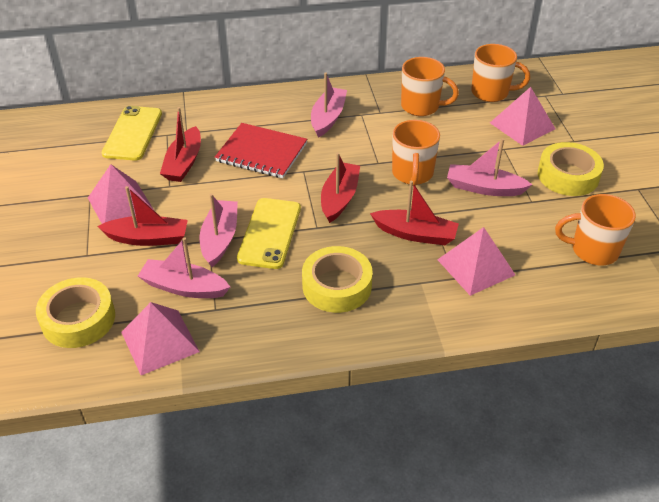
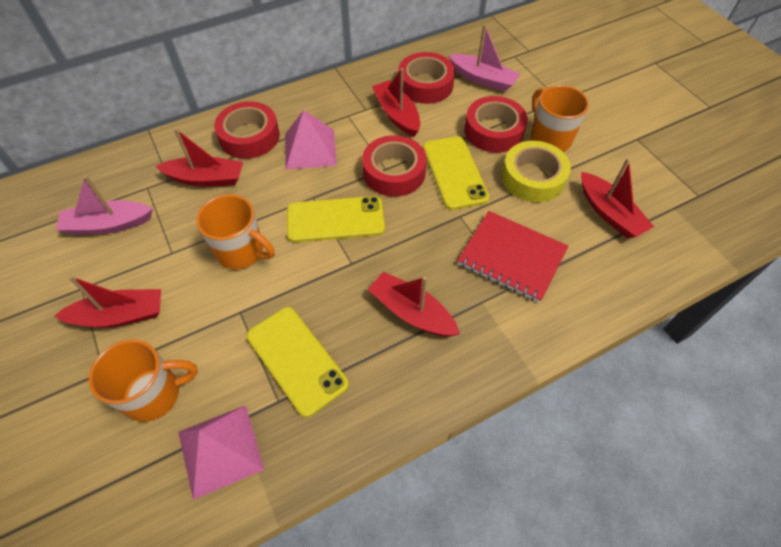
orange mug: 4 -> 3
pink boat: 4 -> 2
pink pyramid: 4 -> 2
red boat: 4 -> 5
red tape: 0 -> 4
yellow phone: 2 -> 3
yellow tape: 3 -> 1

